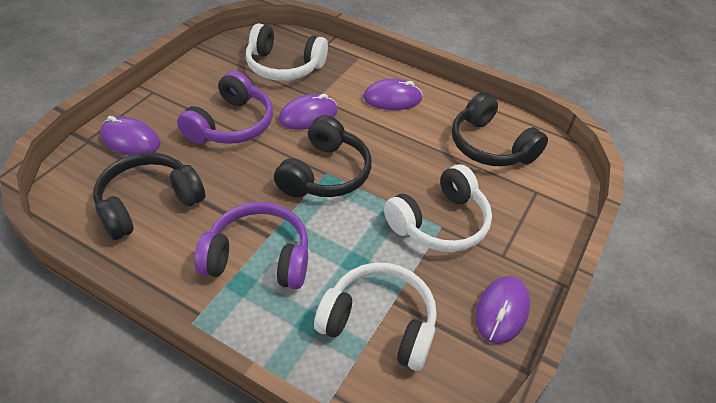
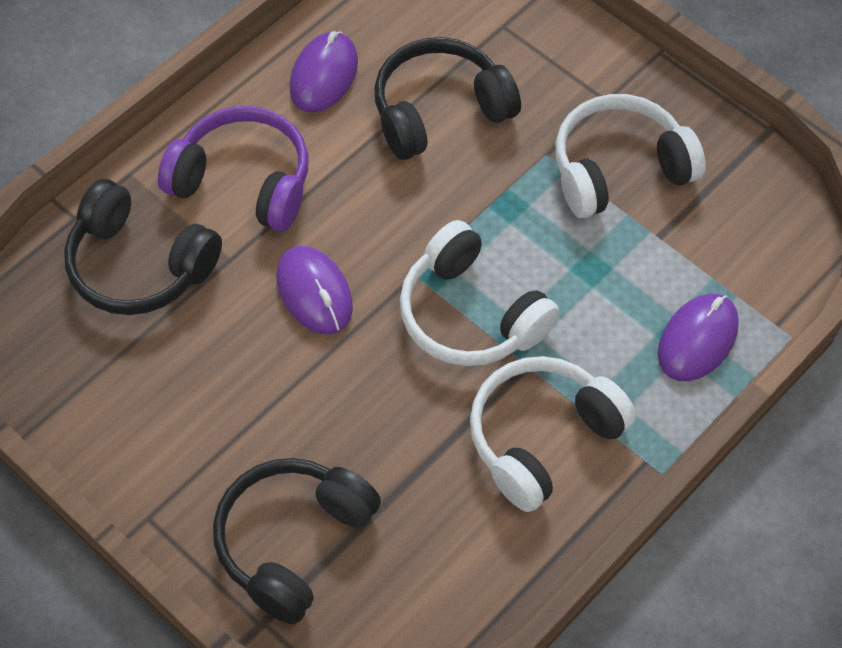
purple headphones: 2 -> 1
purple mouse: 4 -> 3

